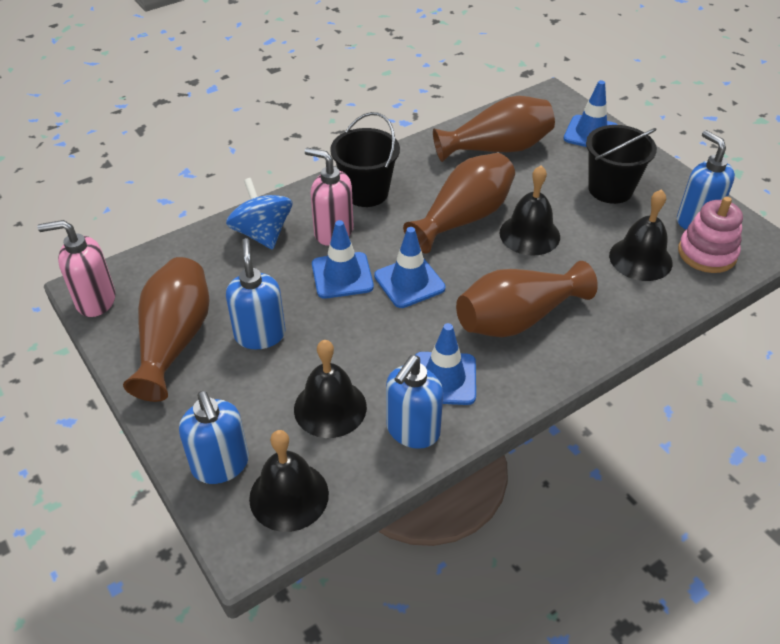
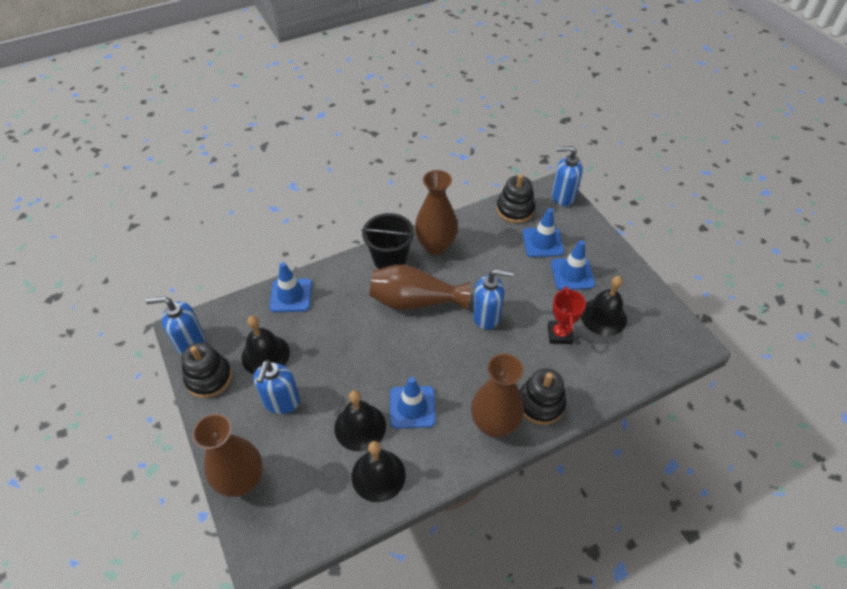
black bucket: 2 -> 1
black stacking toy: 0 -> 3
blue spinning top: 1 -> 0
pink soap dispenser: 2 -> 0
pink stacking toy: 1 -> 0
red trophy: 0 -> 1

